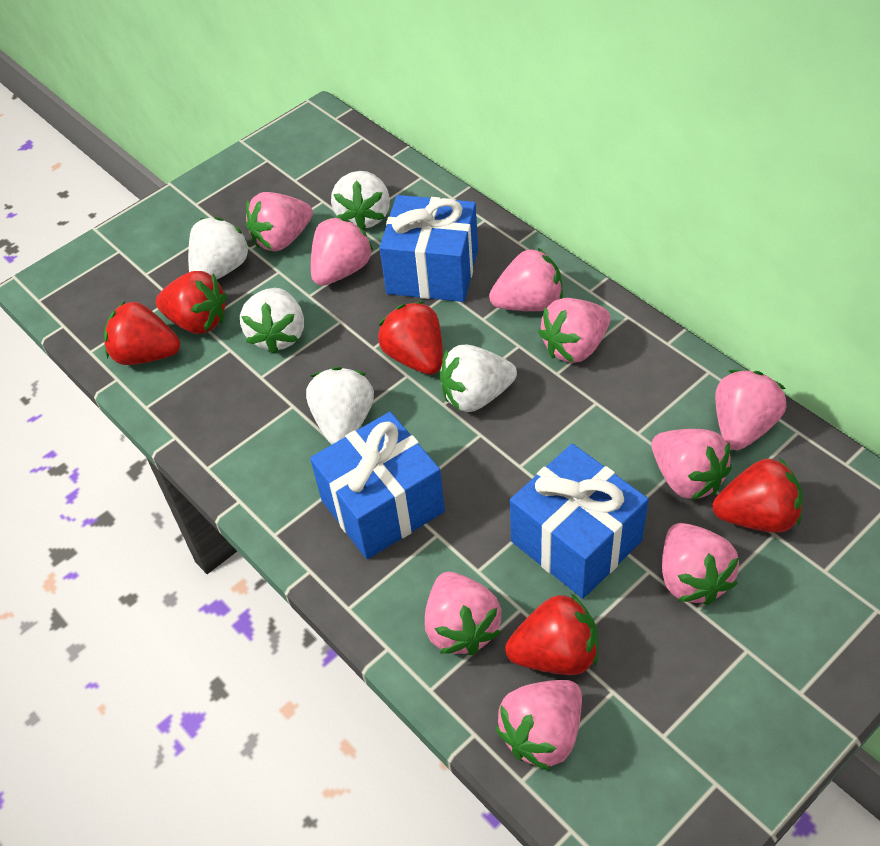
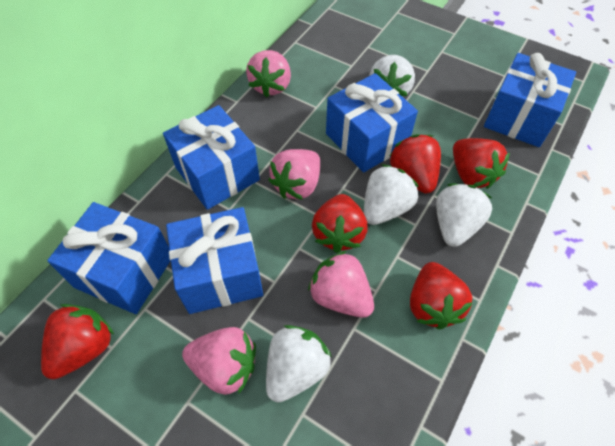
blue gift: 3 -> 5
pink strawberry: 9 -> 4
white strawberry: 5 -> 4

